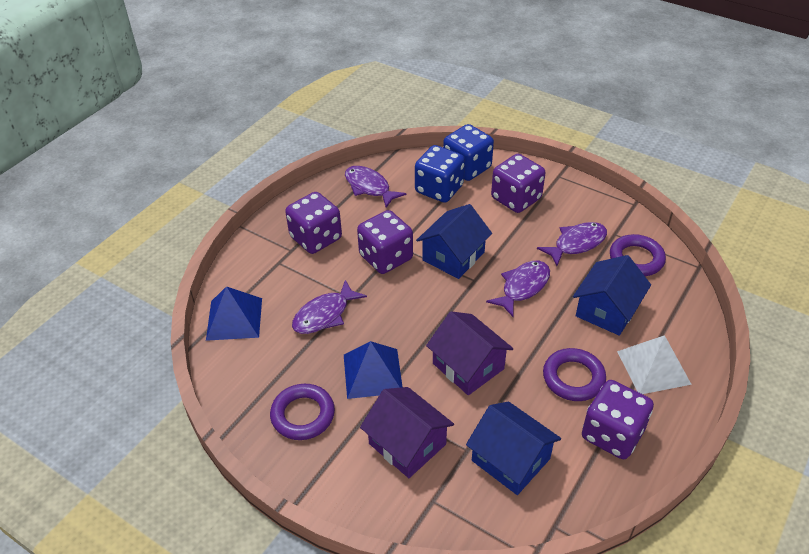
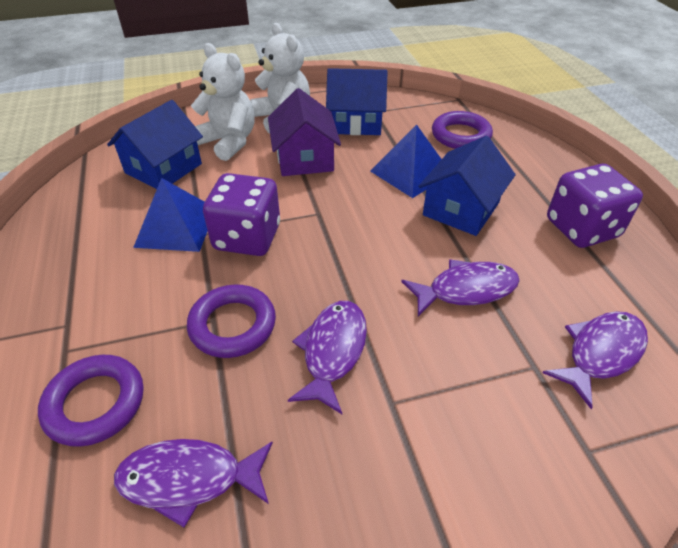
blue dice: 2 -> 0
purple dice: 4 -> 2
purple house: 2 -> 1
white pyramid: 1 -> 0
white teddy bear: 0 -> 2

